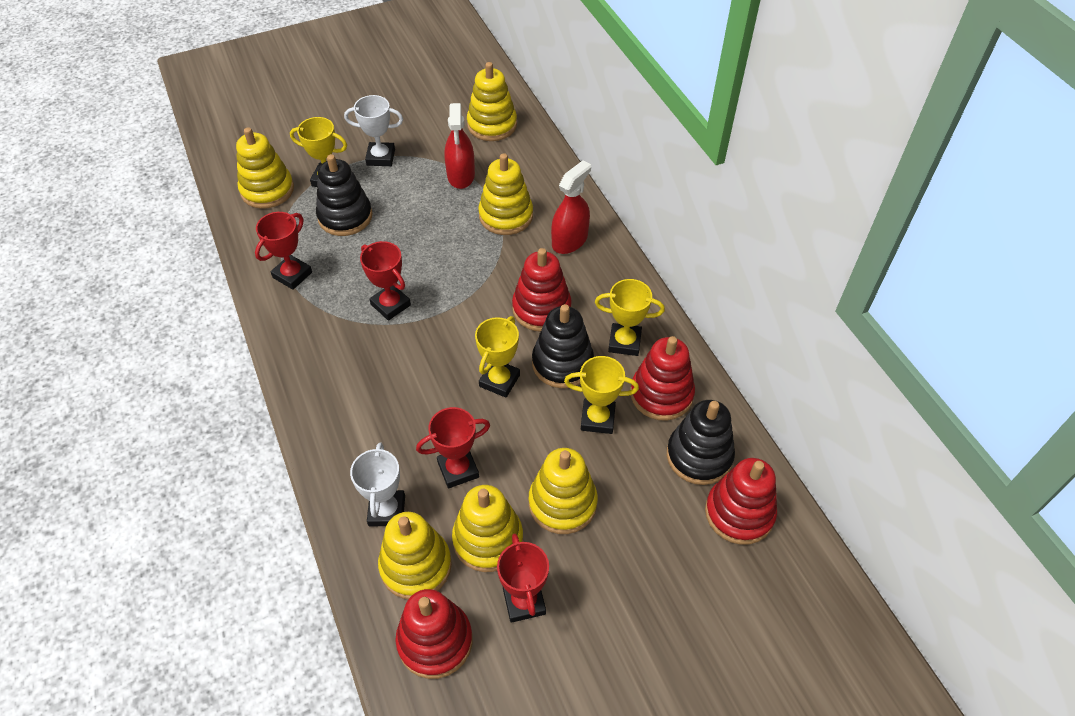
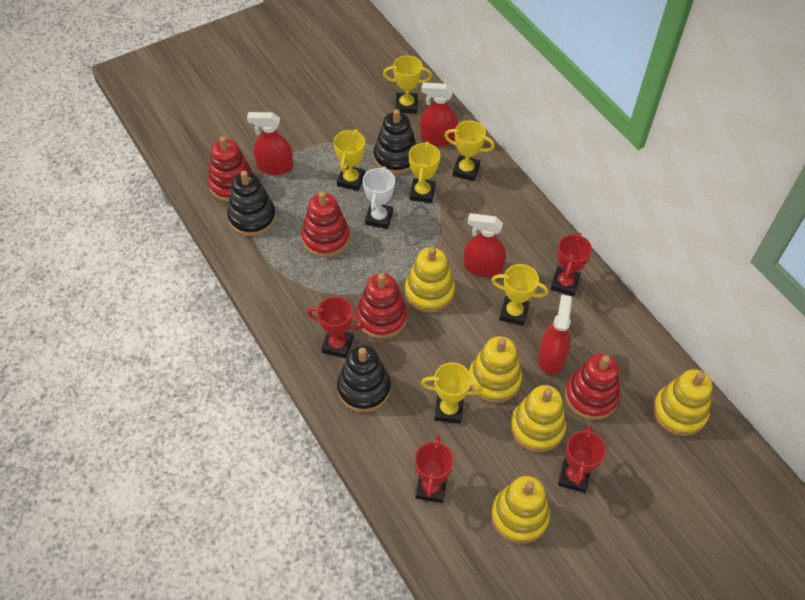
red spray bottle: 2 -> 4
white trophy: 2 -> 1
yellow stacking toy: 6 -> 5
yellow trophy: 4 -> 6

